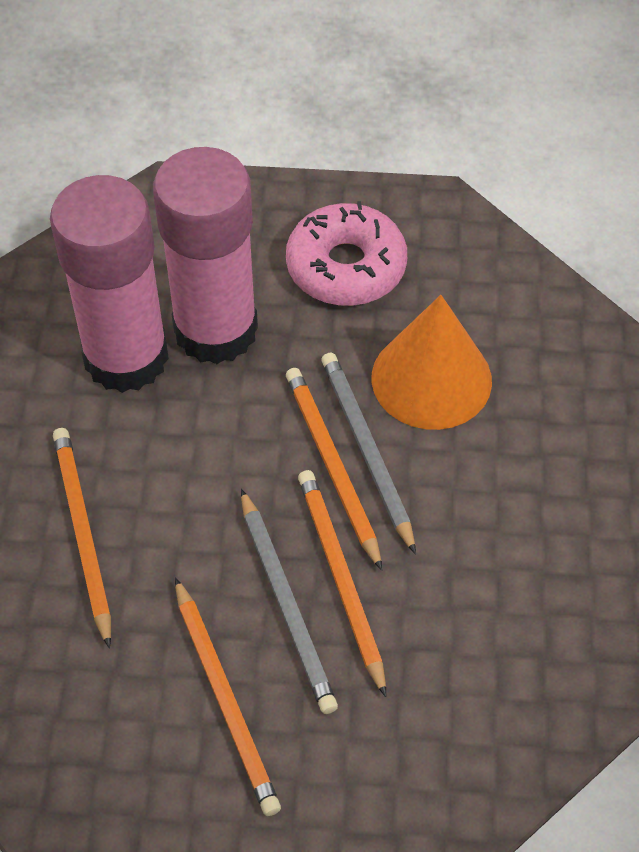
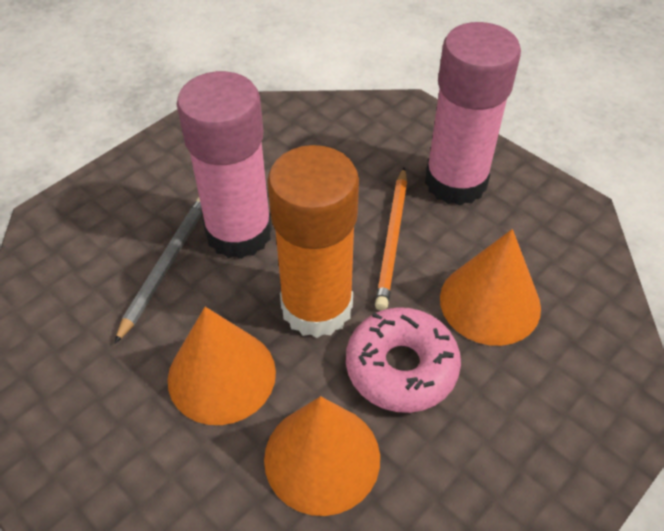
grey pencil: 2 -> 1
orange cone: 1 -> 3
orange glue stick: 0 -> 1
orange pencil: 4 -> 1

